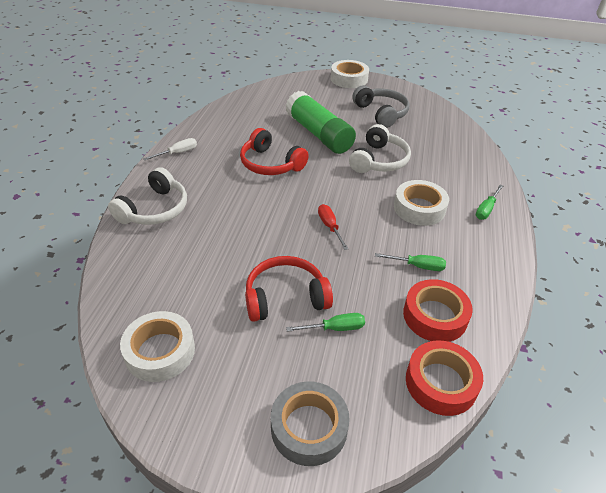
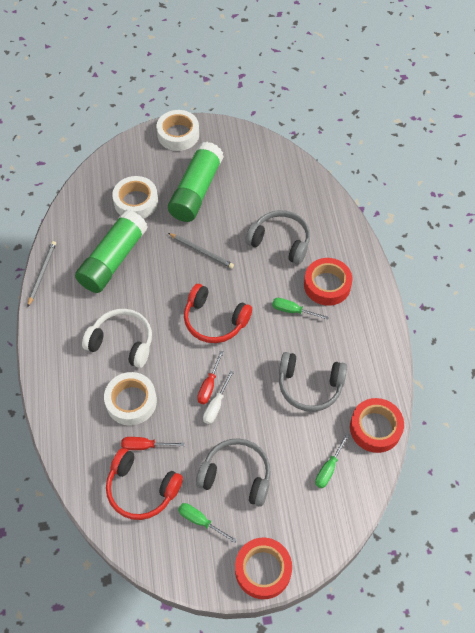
green glue stick: 1 -> 2
grey headphones: 1 -> 3
grey pencil: 0 -> 2
grey tape: 1 -> 0
red screwdriver: 1 -> 2
red tape: 2 -> 3
white headphones: 2 -> 1

